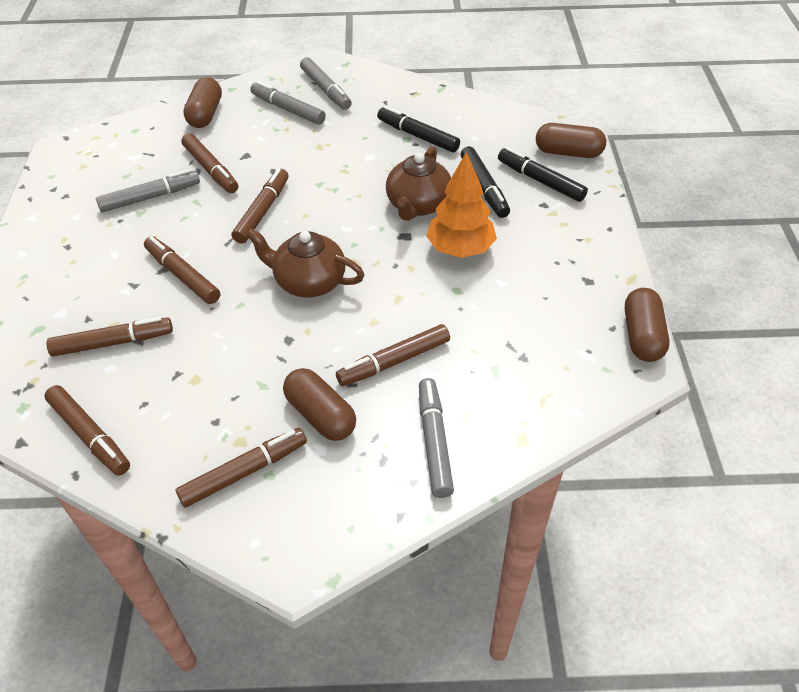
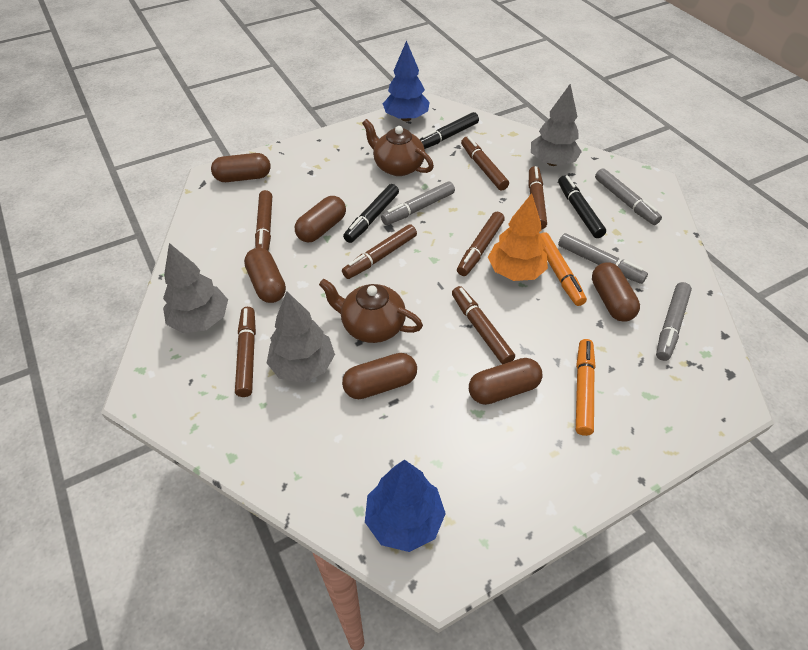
blue tree: 0 -> 2
brown capsule: 4 -> 6
grey tree: 0 -> 3
orange marker: 0 -> 2

